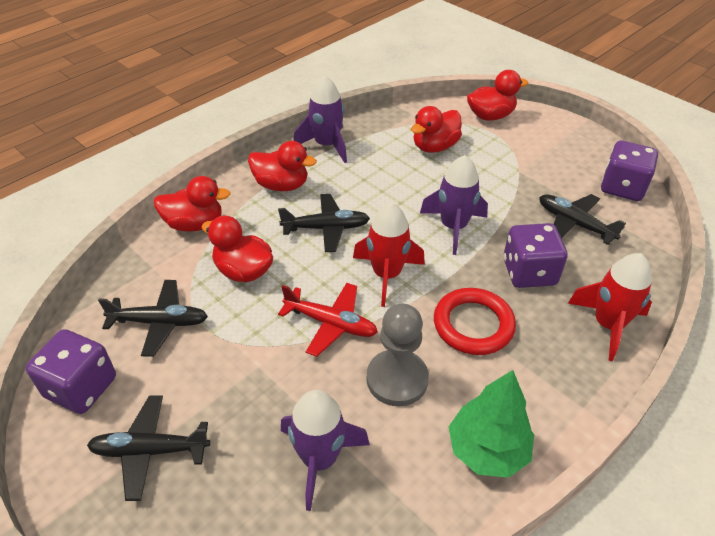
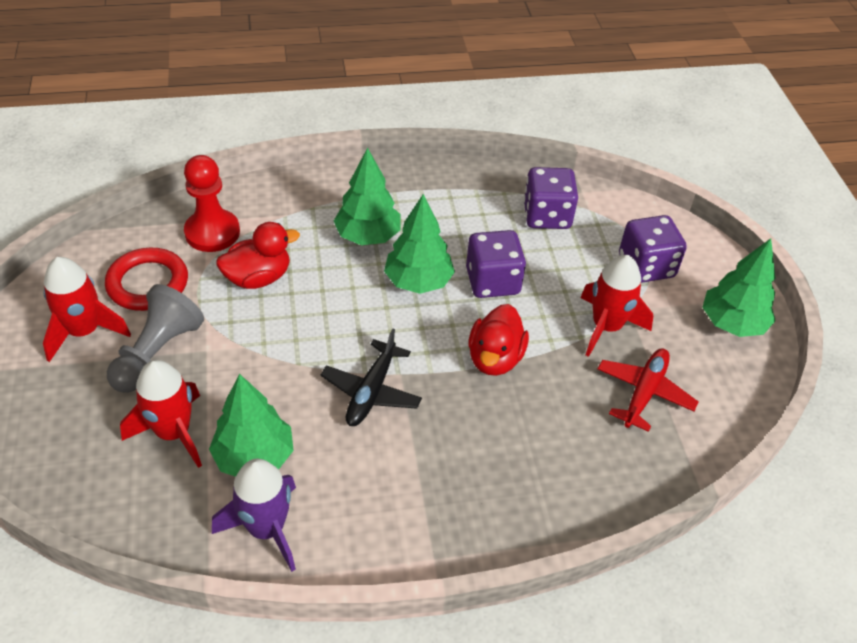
black plane: 4 -> 1
green tree: 1 -> 4
purple rocket: 3 -> 1
red duck: 5 -> 2
red pawn: 0 -> 1
red rocket: 2 -> 3

